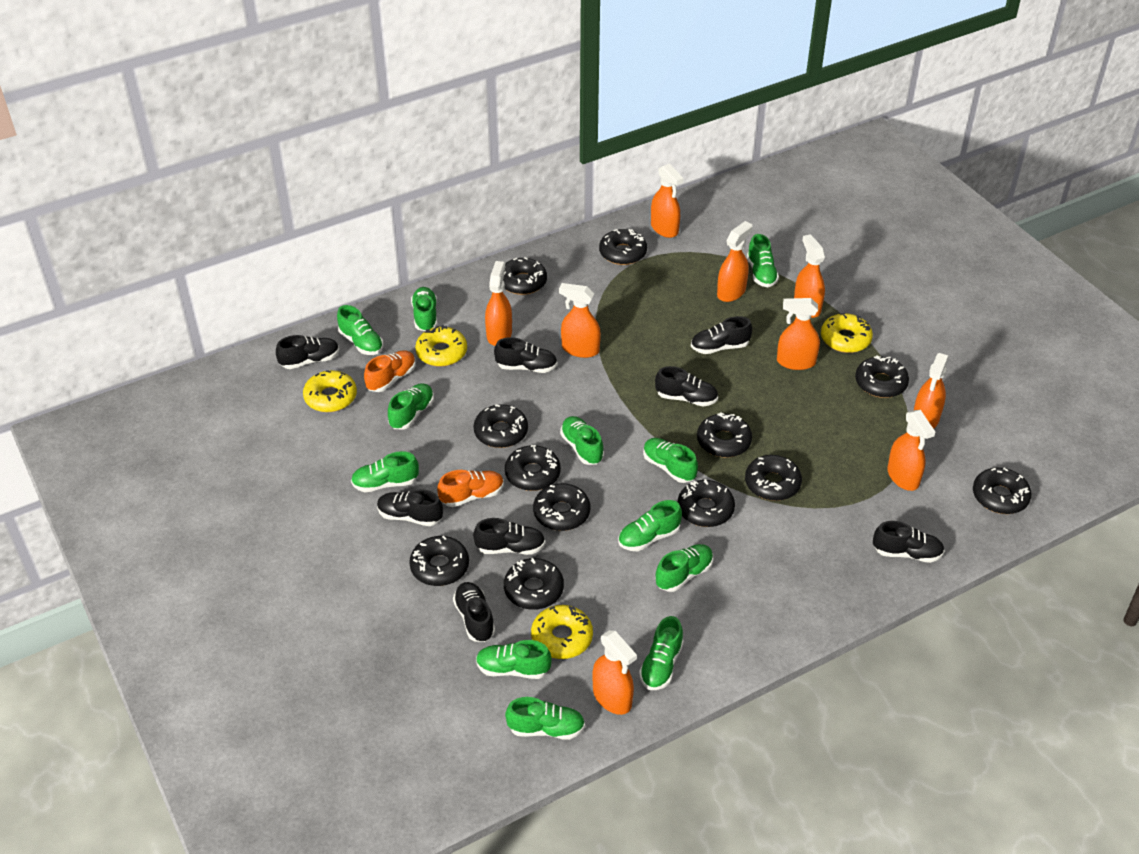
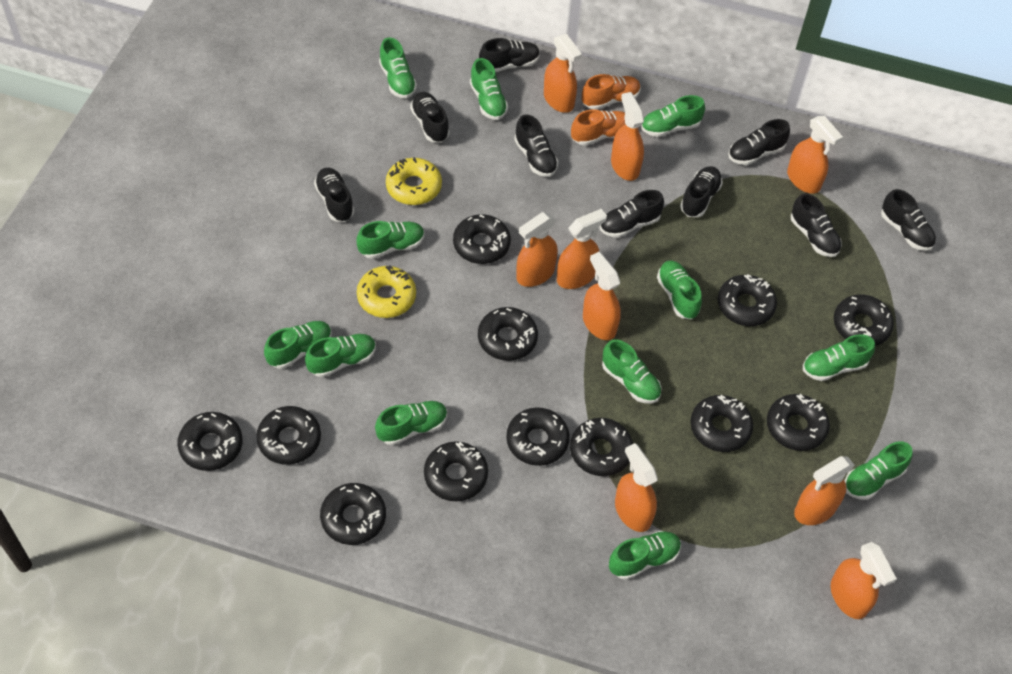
black shoe: 8 -> 9
yellow donut: 4 -> 2

